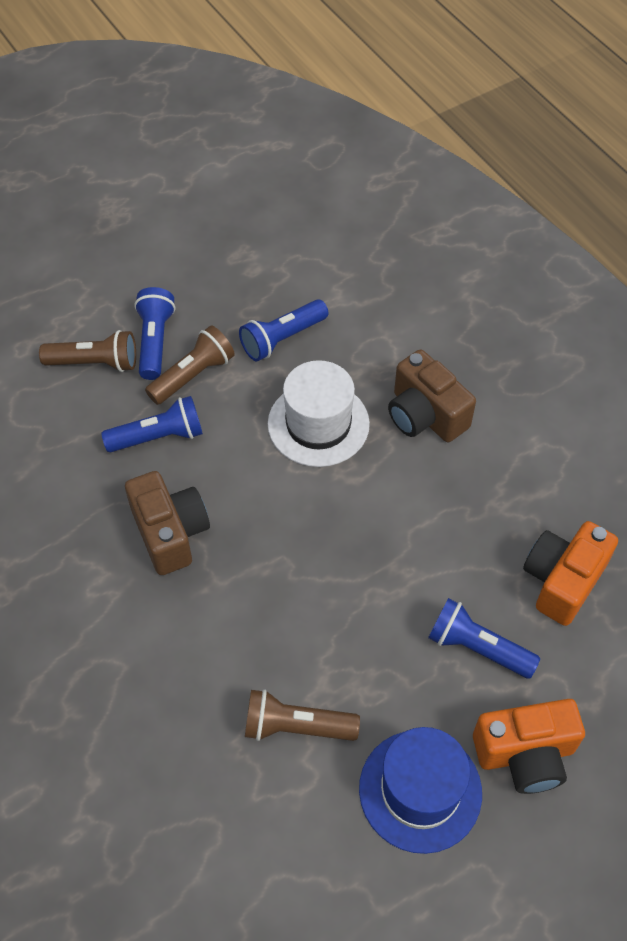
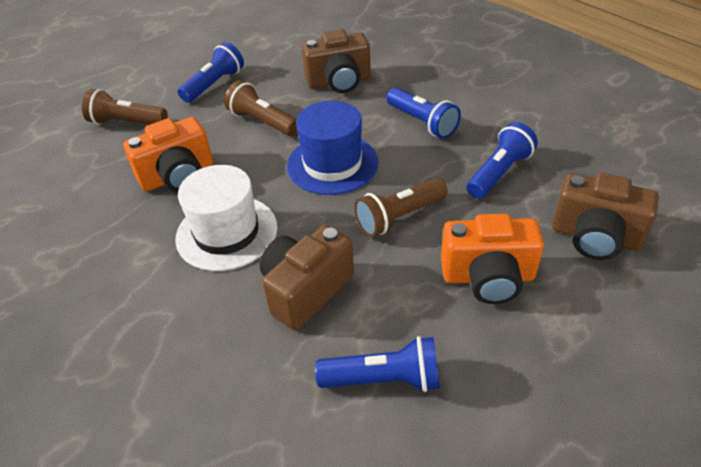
brown camera: 2 -> 3

